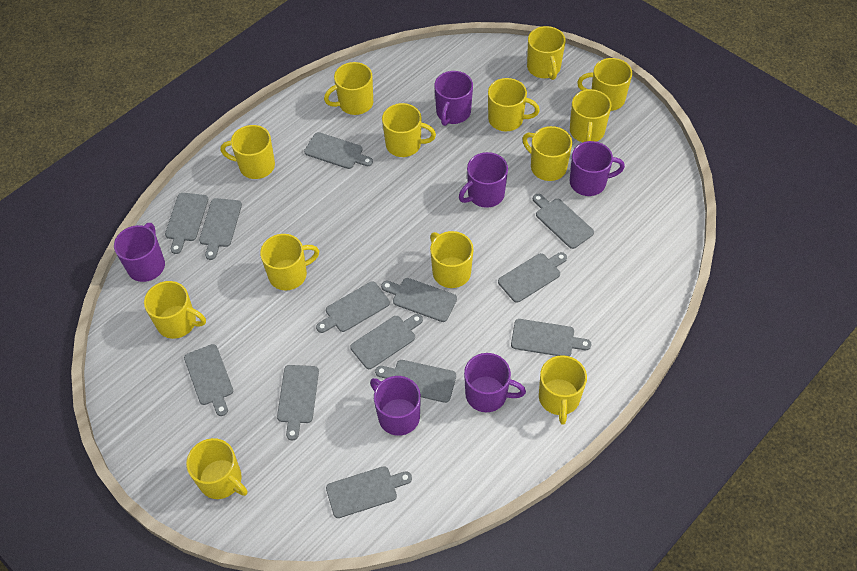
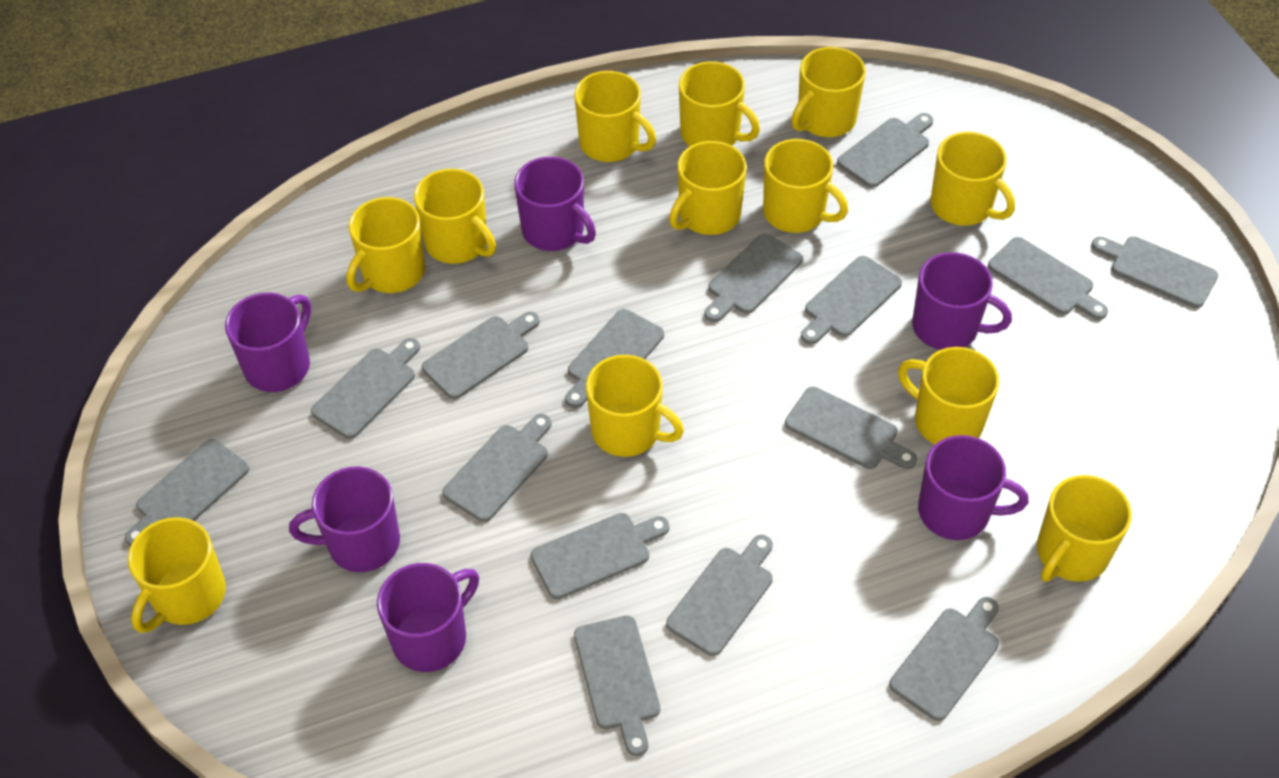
grey cutting board: 13 -> 15
yellow mug: 13 -> 12

